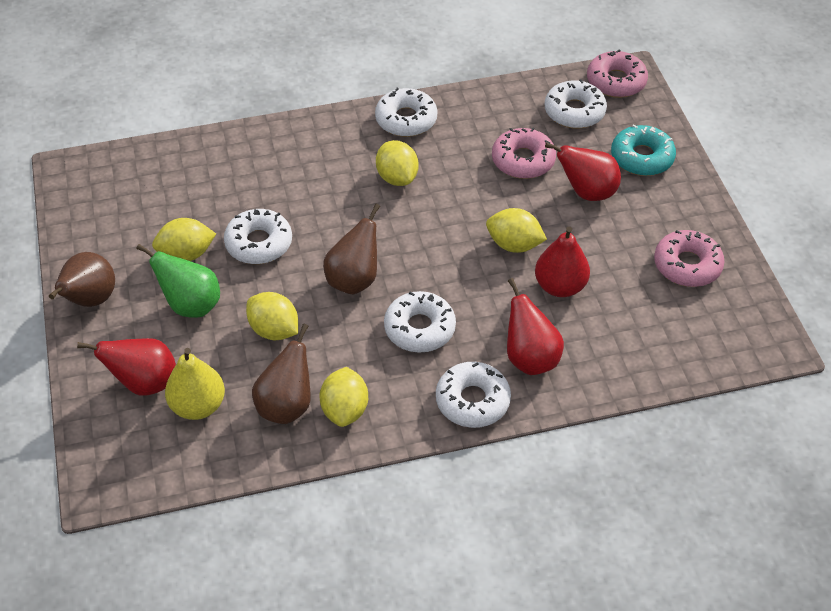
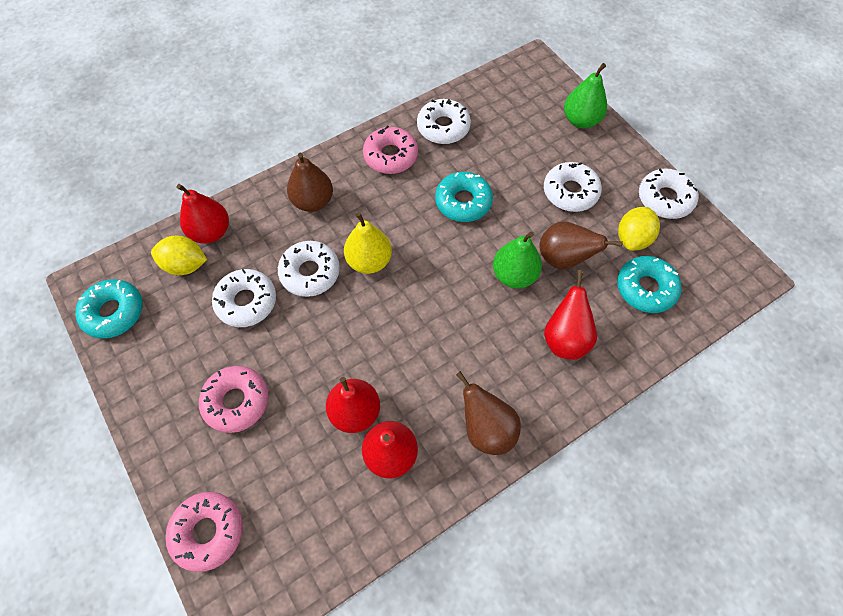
green pear: 1 -> 2
turquoise donut: 1 -> 3
yellow lemon: 5 -> 2

